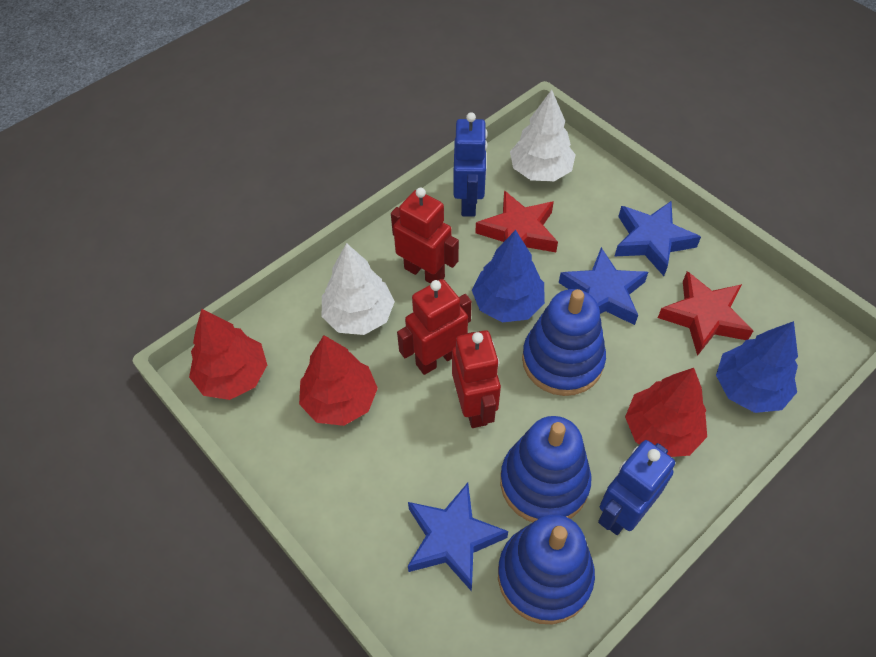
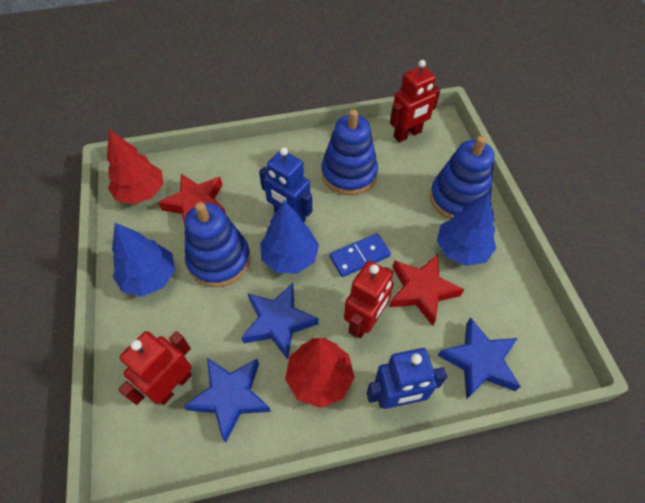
blue domino: 0 -> 1
blue tree: 2 -> 3
red tree: 3 -> 2
white tree: 2 -> 0

